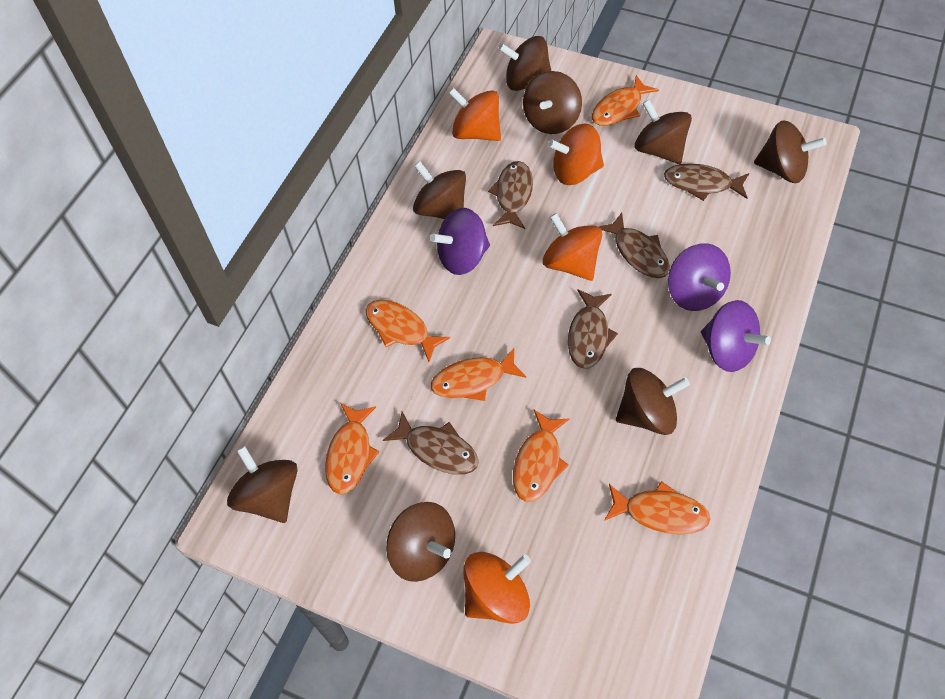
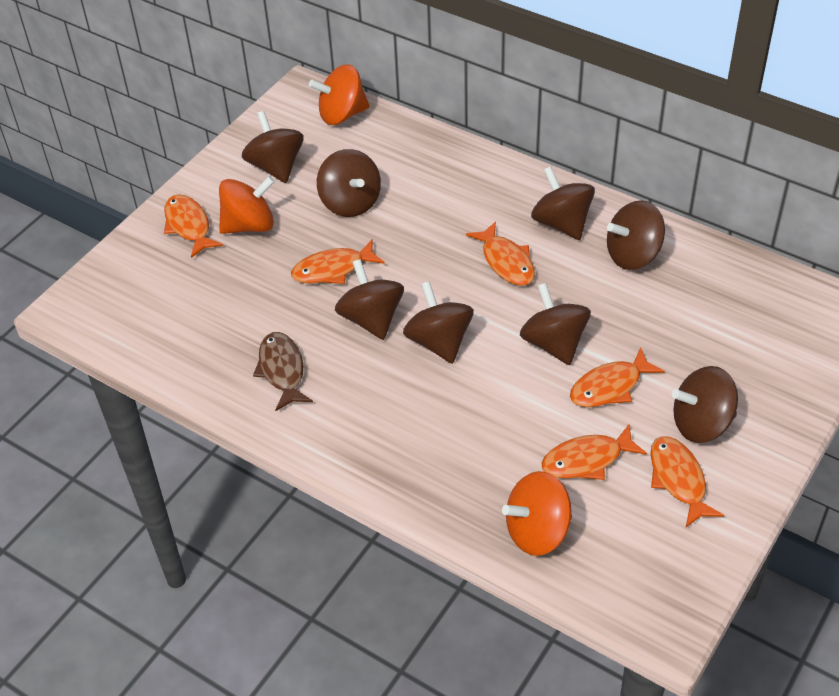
brown fish: 5 -> 1
orange spinning top: 4 -> 3
purple spinning top: 3 -> 0

